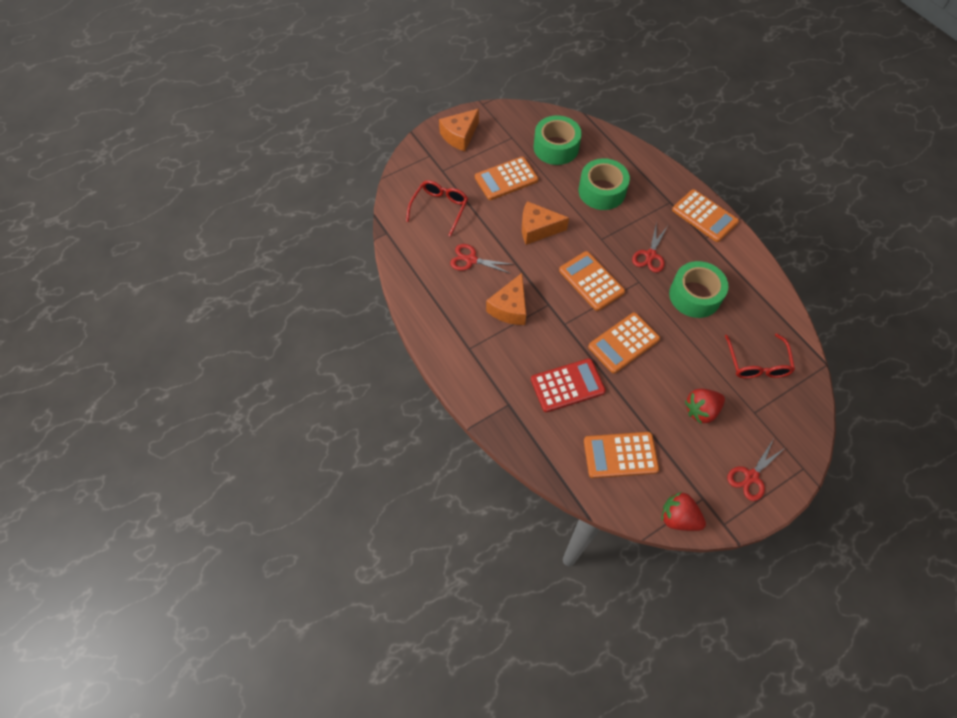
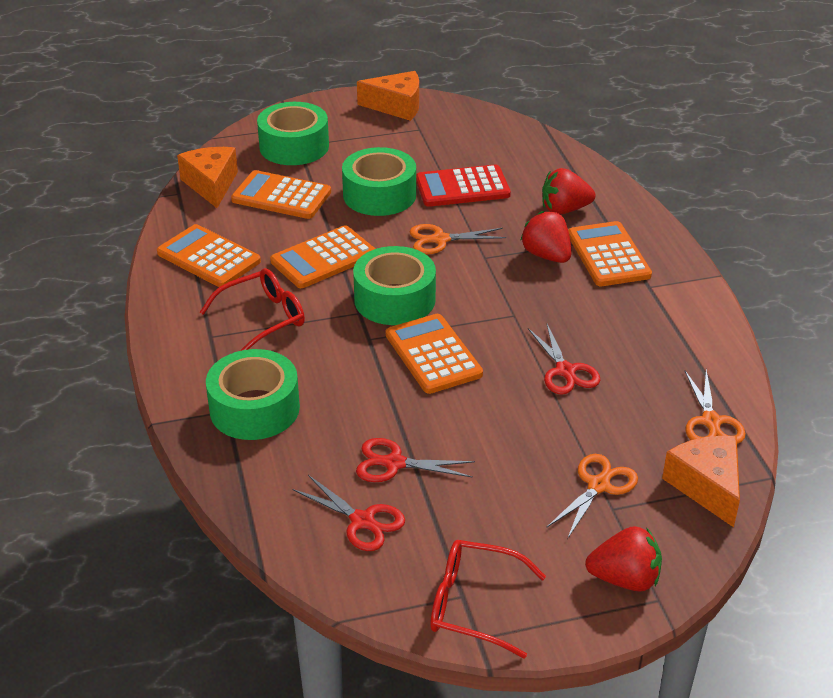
green tape: 3 -> 4
orange scissors: 0 -> 3
red strawberry: 2 -> 3

